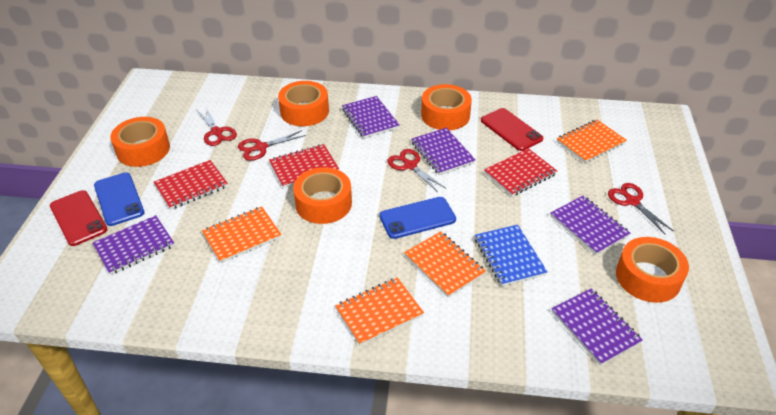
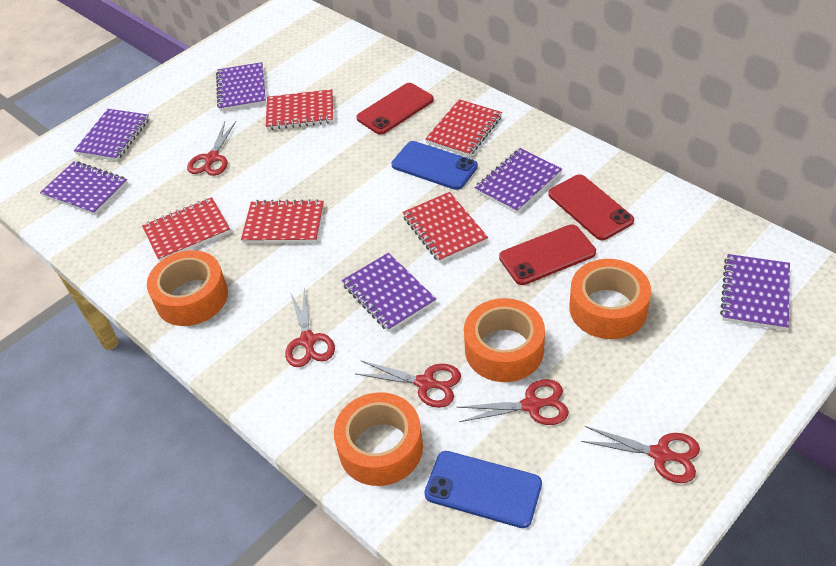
blue notebook: 1 -> 0
orange notebook: 4 -> 0
orange tape: 5 -> 4
purple notebook: 5 -> 6
red notebook: 3 -> 5
red phone: 2 -> 3
red scissors: 4 -> 5

